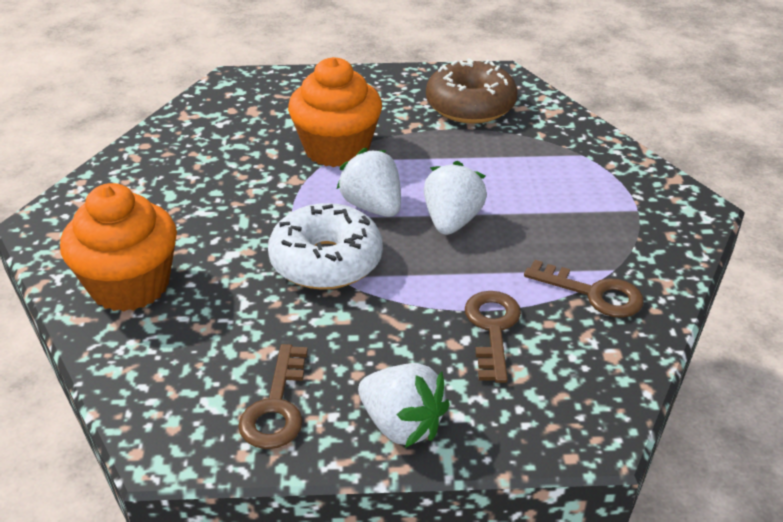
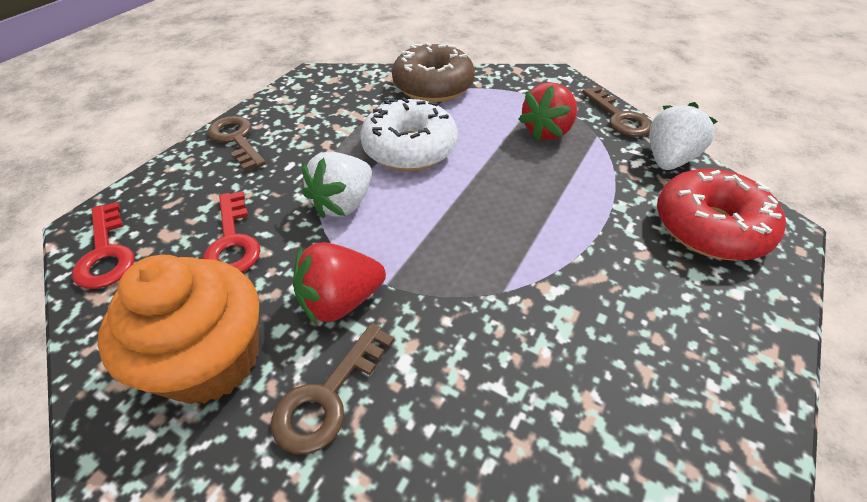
orange cupcake: 2 -> 1
red donut: 0 -> 1
red key: 0 -> 2
red strawberry: 0 -> 2
white strawberry: 3 -> 2

